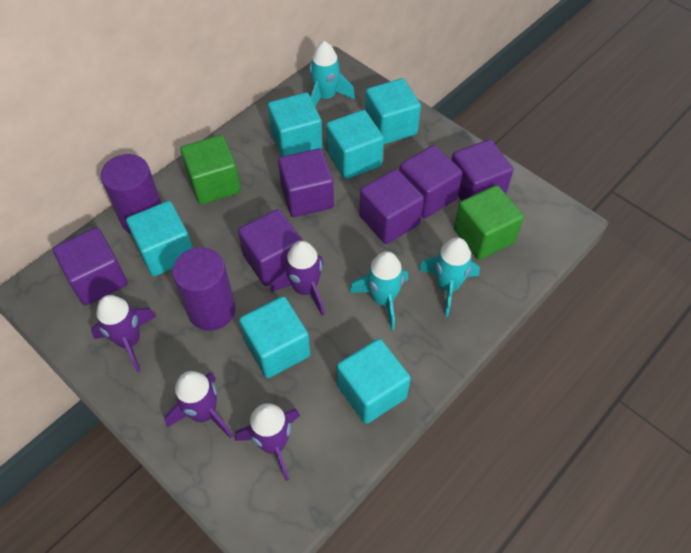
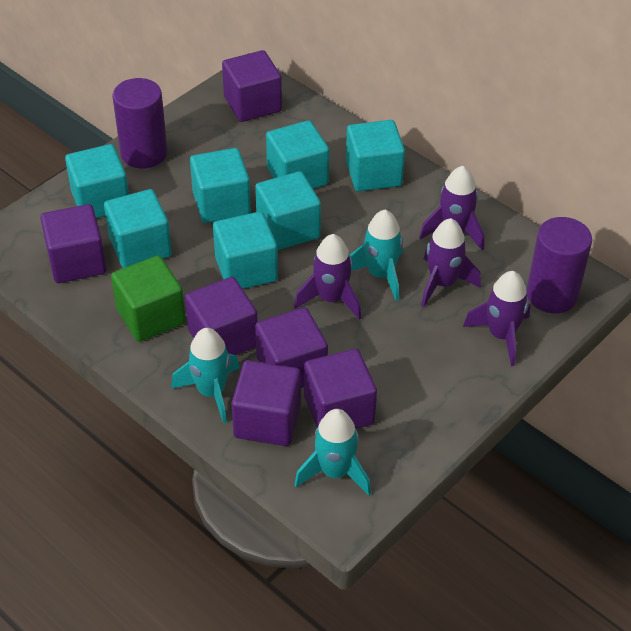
green cube: 2 -> 1
turquoise cube: 6 -> 7

